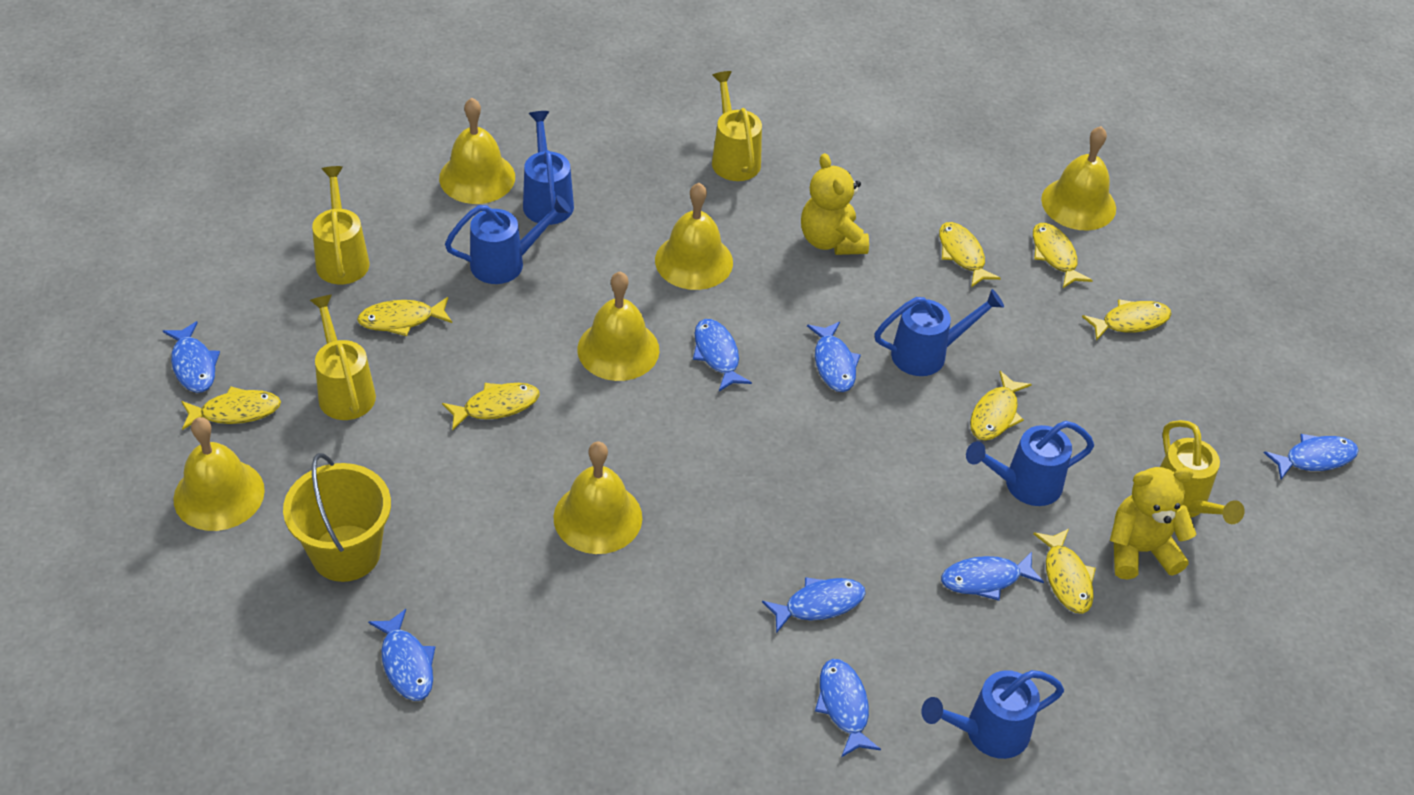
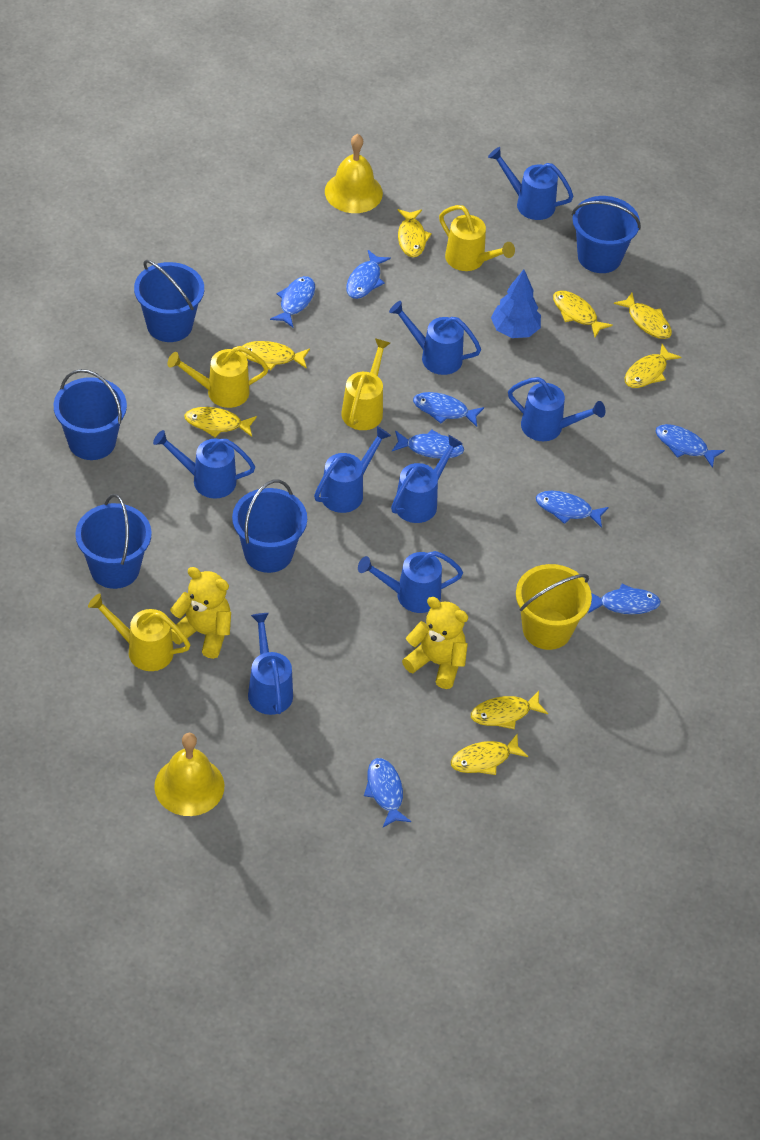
blue bucket: 0 -> 5
blue tree: 0 -> 1
blue watering can: 5 -> 8
yellow bell: 6 -> 2

